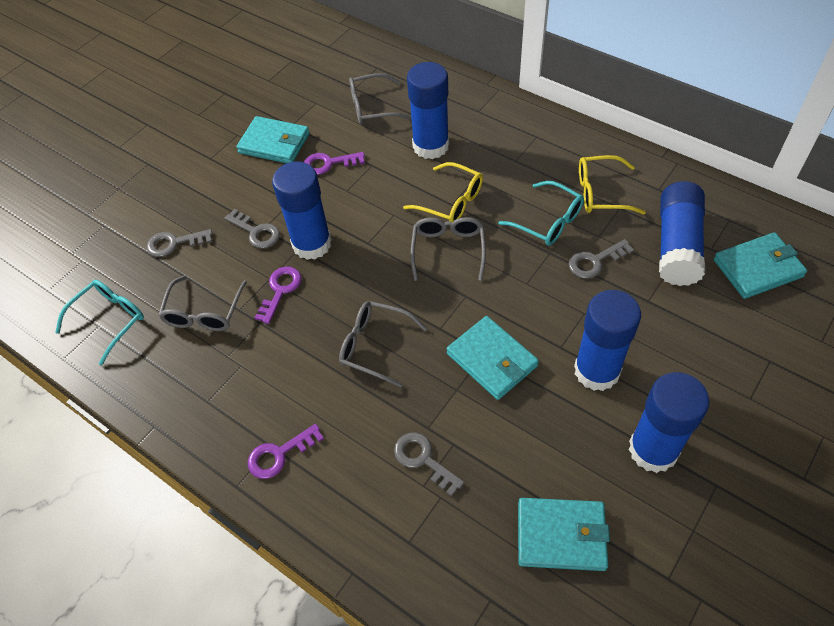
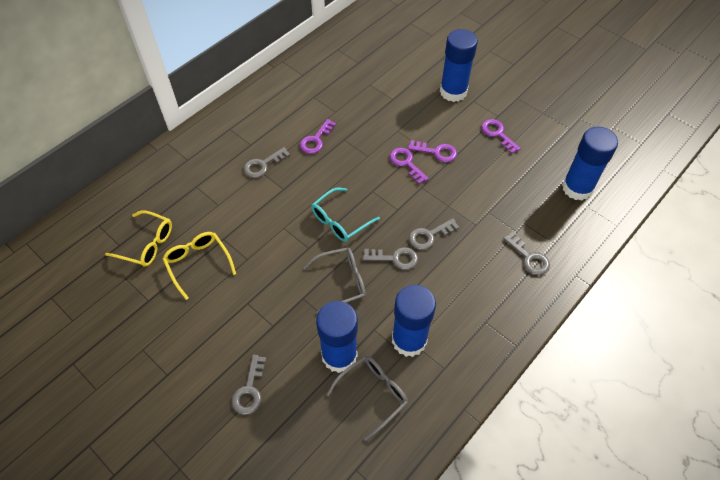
blue glue stick: 5 -> 4
grey glasses: 4 -> 2
grey key: 4 -> 5
purple key: 3 -> 4
turquoise glasses: 2 -> 1
turquoise wallet: 4 -> 0

